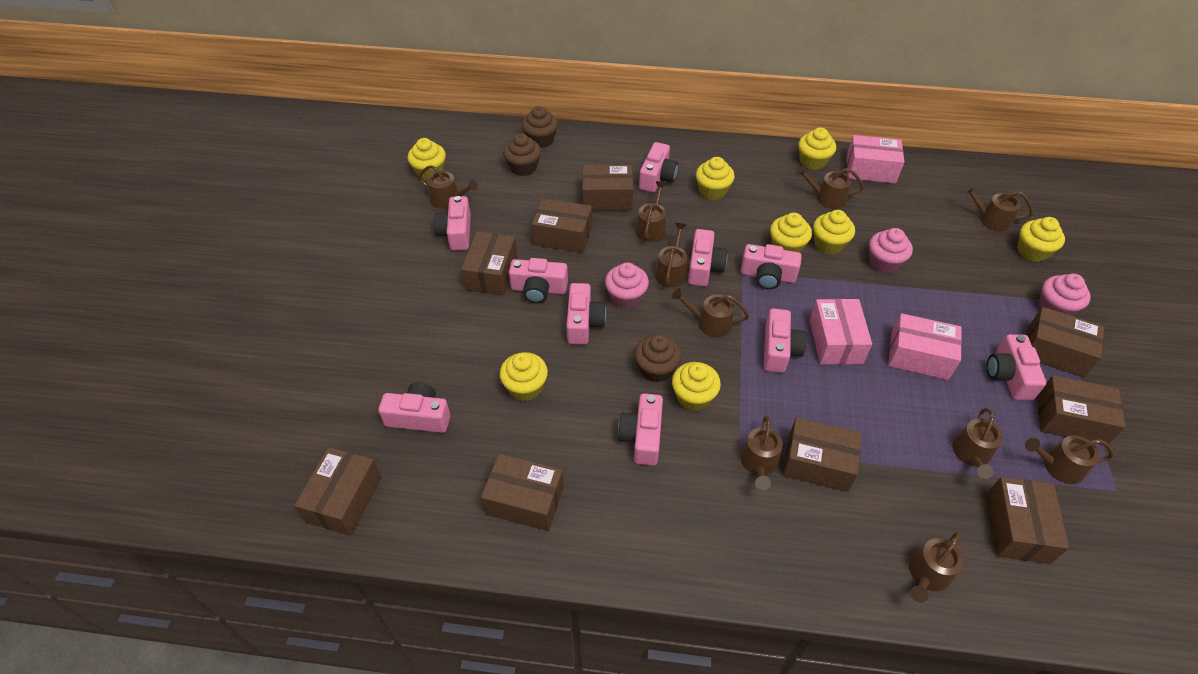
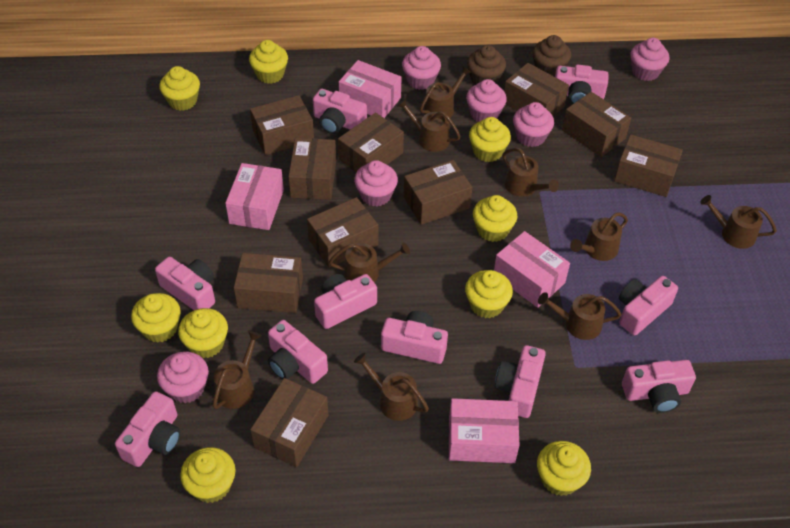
brown box: 9 -> 10
brown cupcake: 3 -> 2
brown watering can: 10 -> 9
pink box: 3 -> 4
pink cupcake: 3 -> 6
yellow cupcake: 8 -> 9

